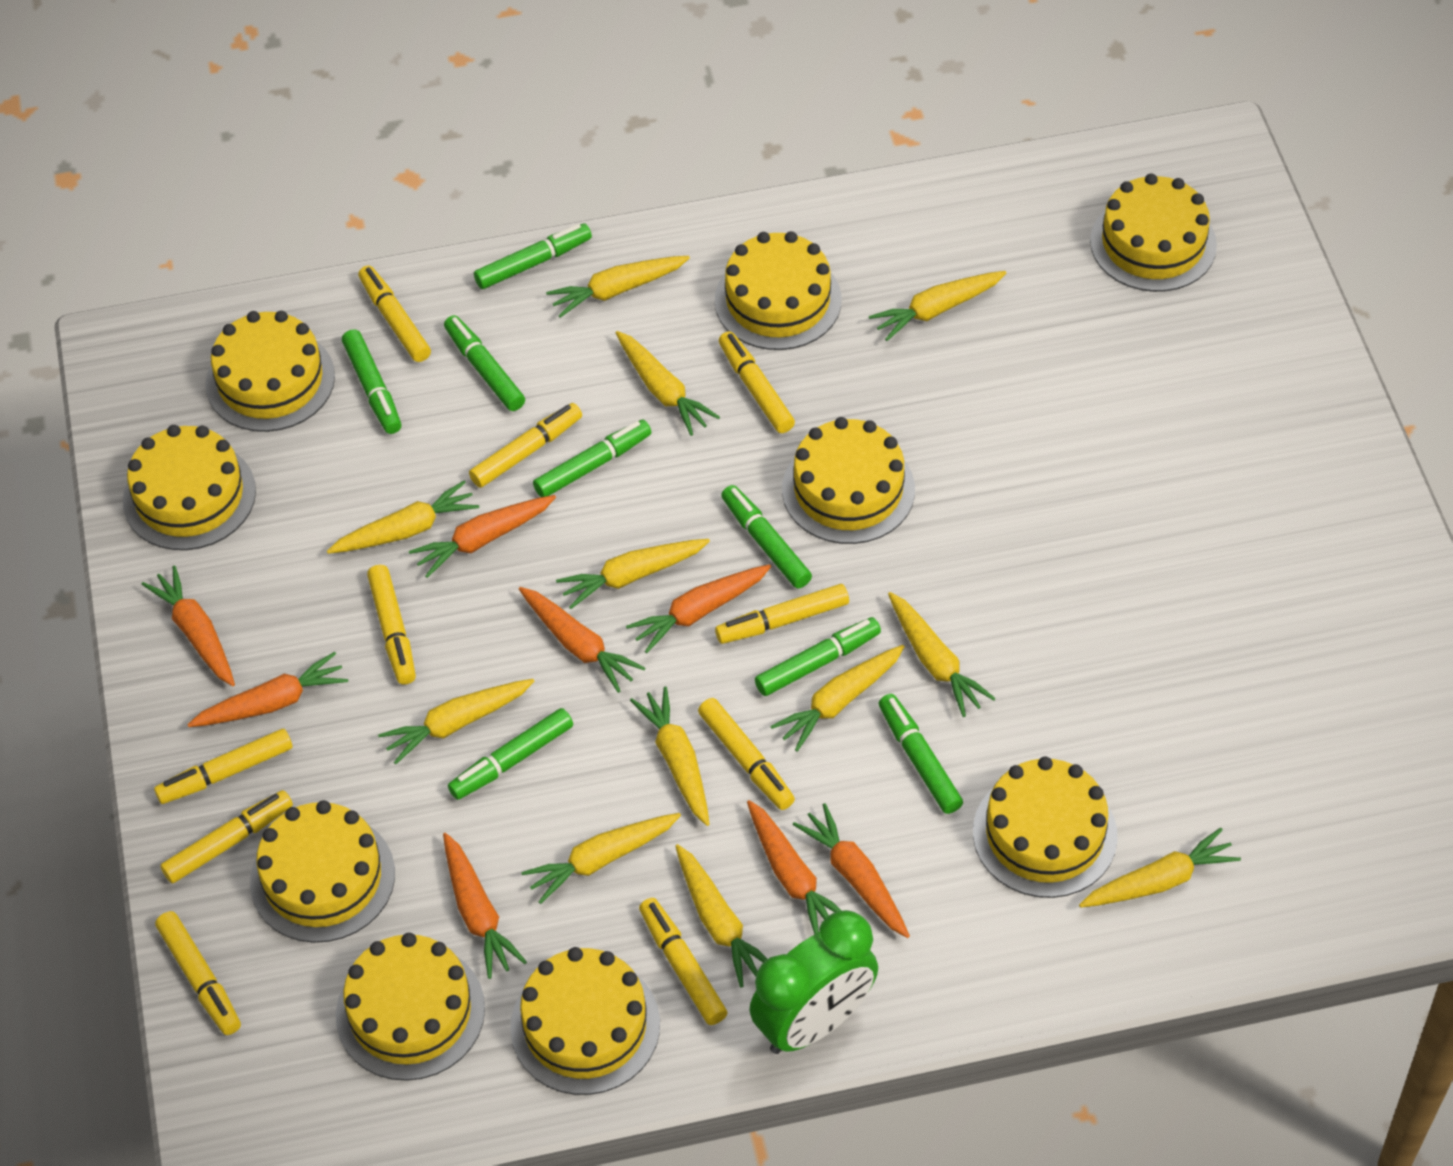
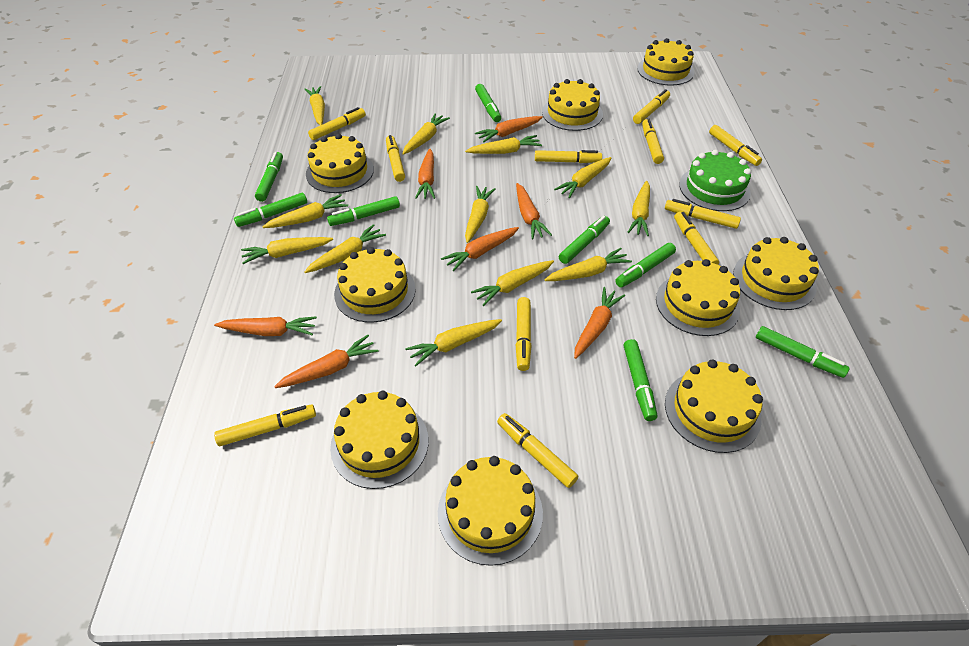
green cake: 0 -> 1
green clock: 1 -> 0
orange carrot: 8 -> 7
yellow marker: 10 -> 11

